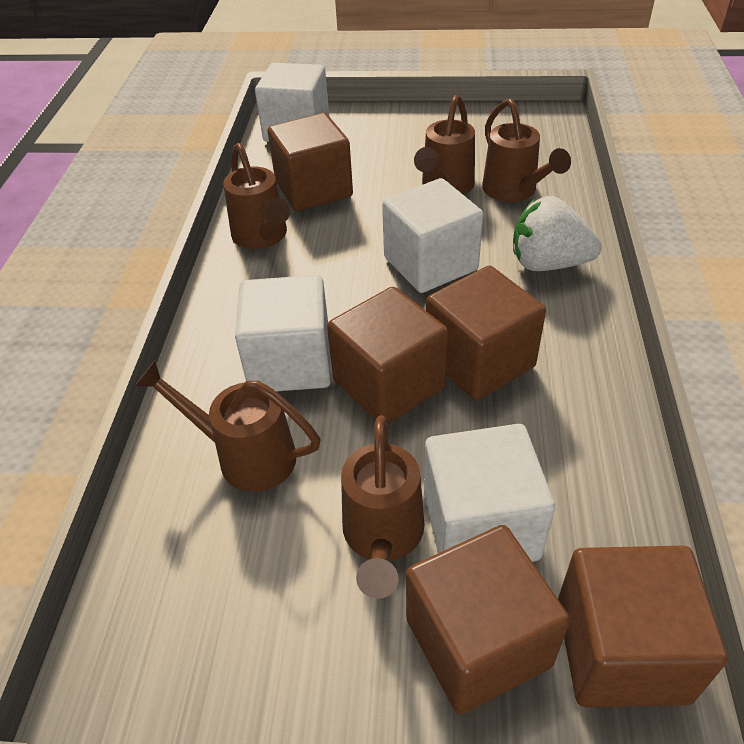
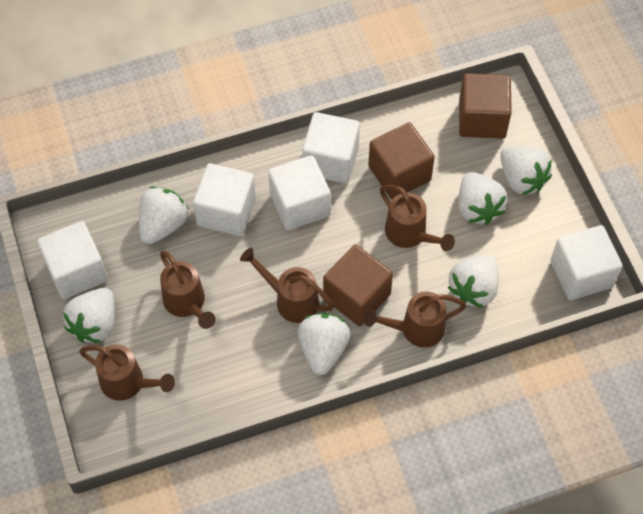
brown cube: 5 -> 3
white cube: 4 -> 5
white strawberry: 1 -> 6

